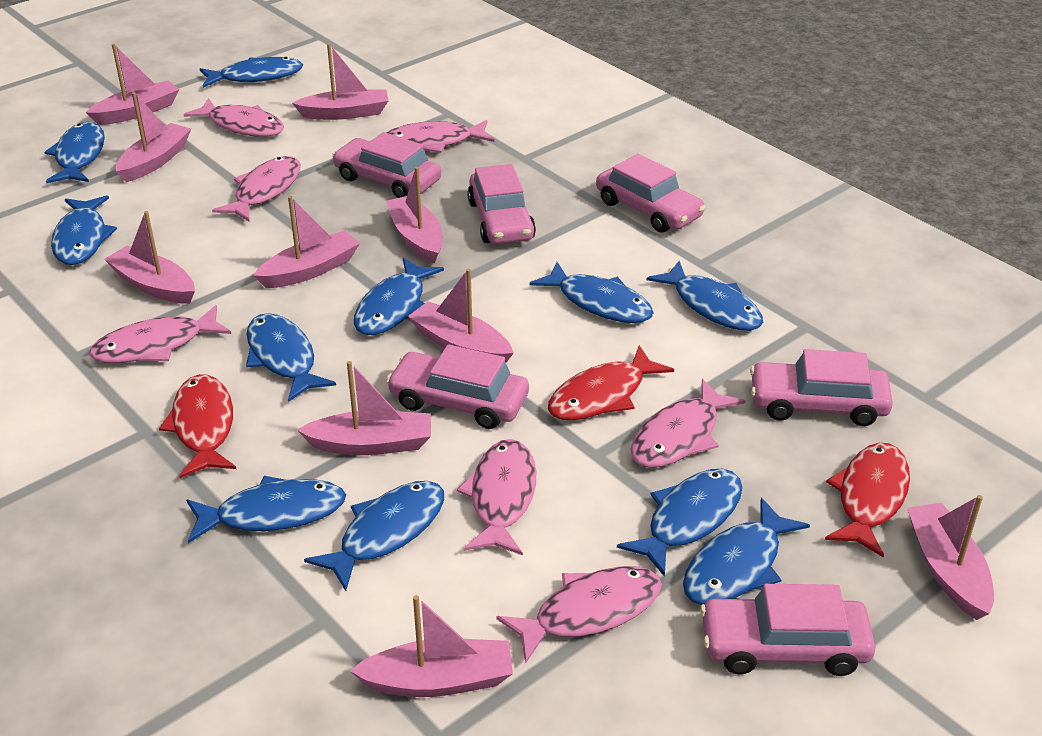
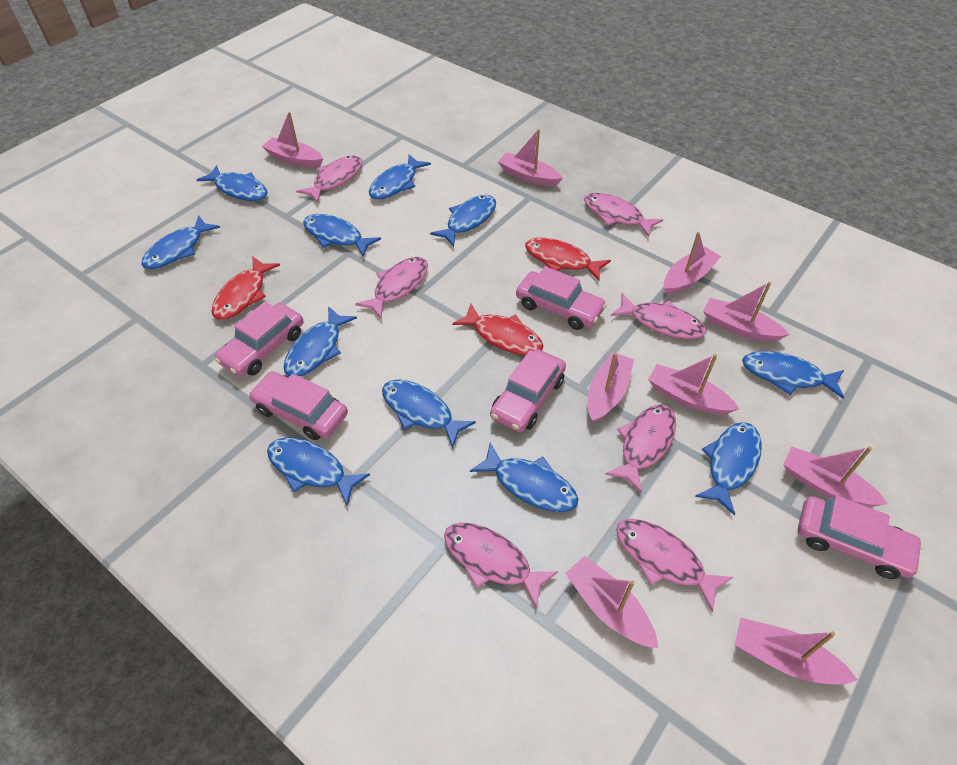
pink boat: 10 -> 9
pink car: 6 -> 5

